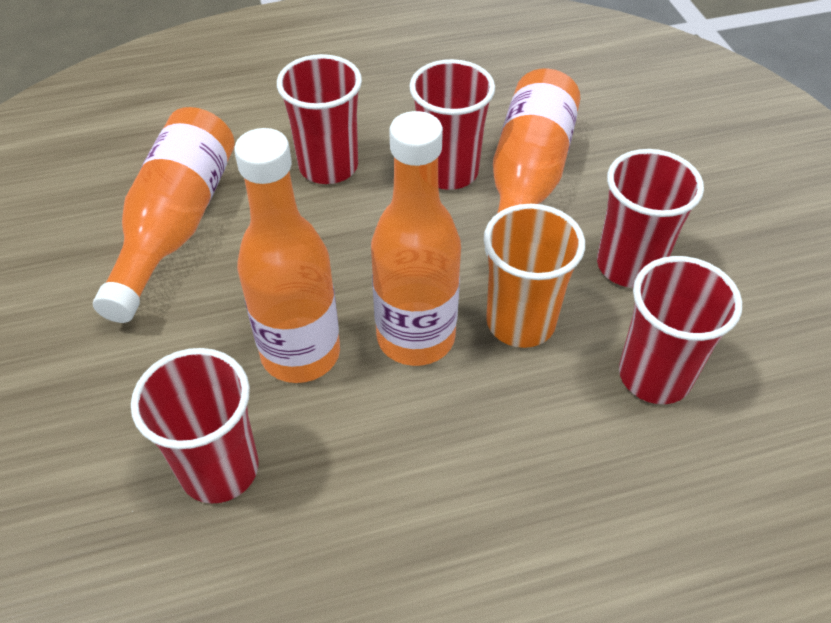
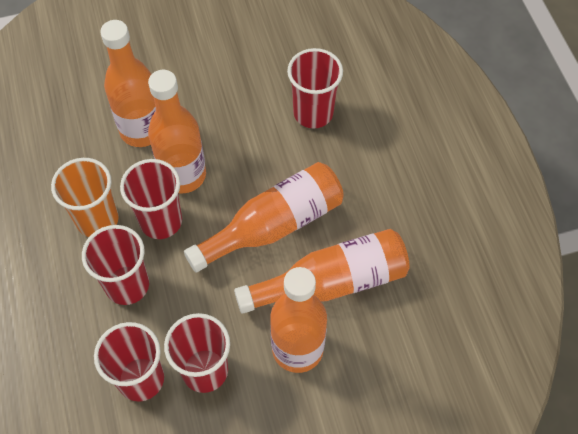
orange bottle: 4 -> 5

